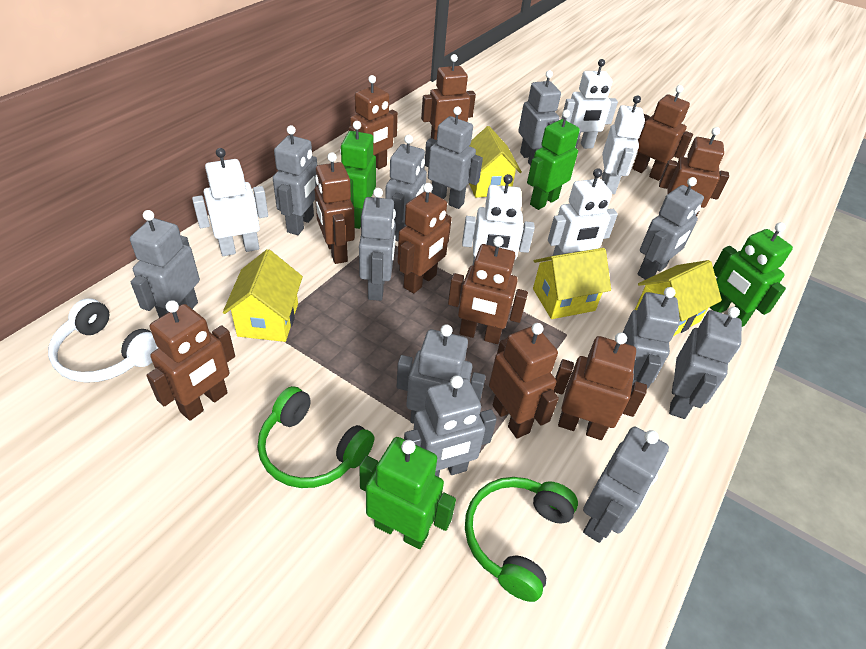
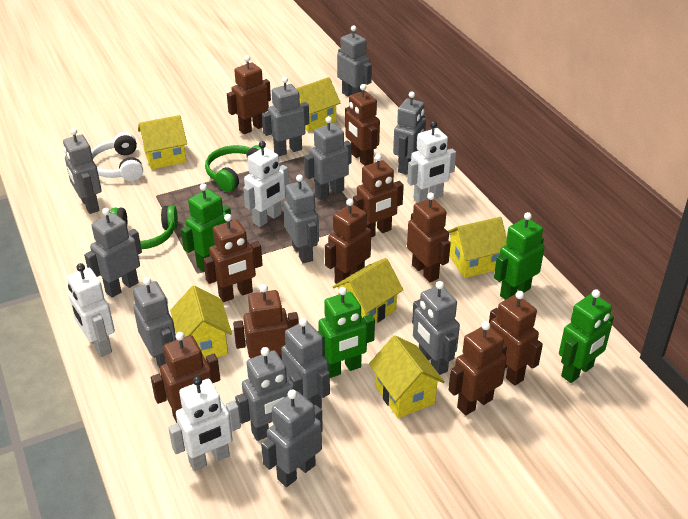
white robot: 5 -> 4
yellow house: 4 -> 6

